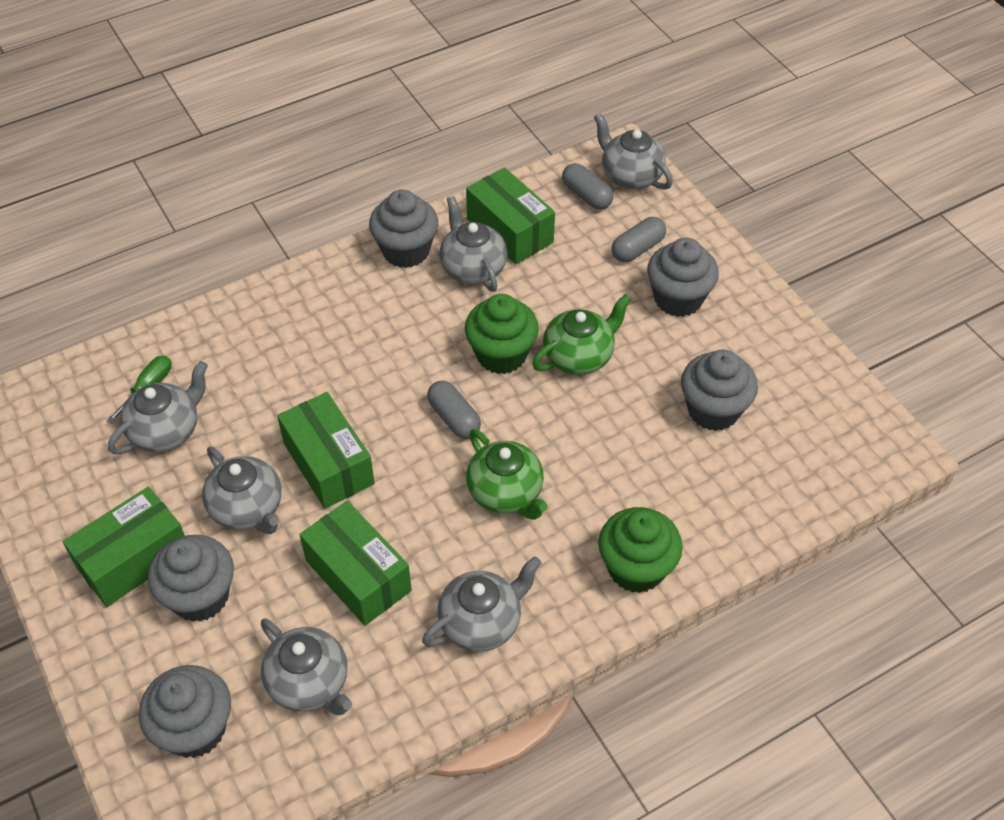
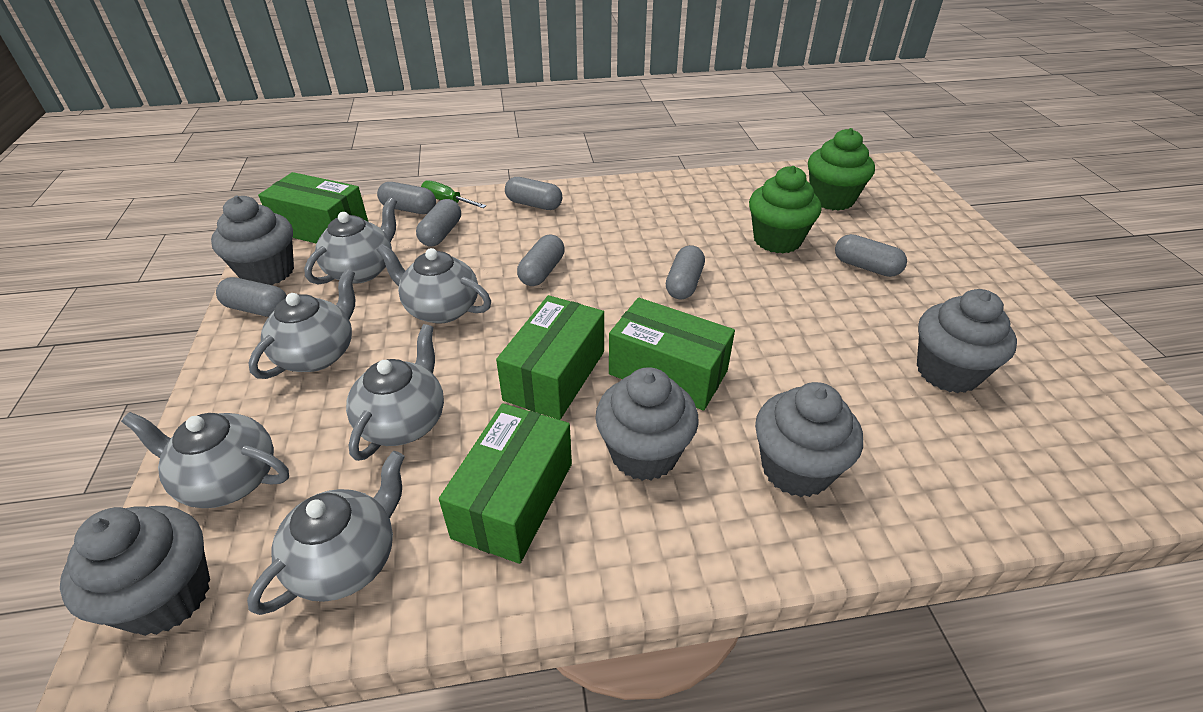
green teapot: 2 -> 0
grey capsule: 3 -> 7

